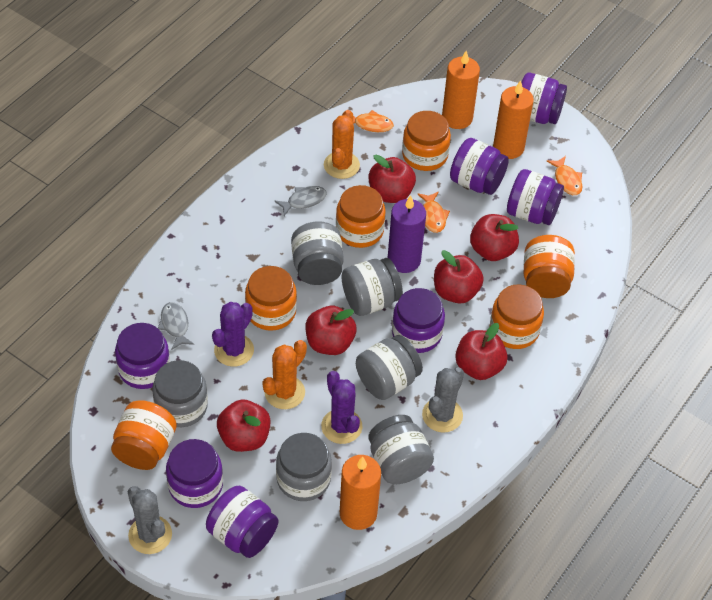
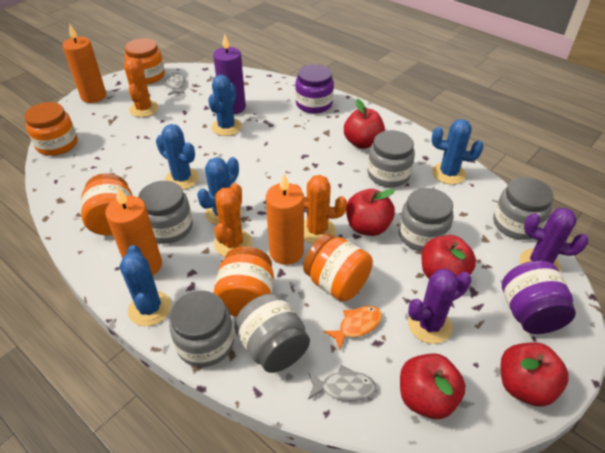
blue cactus: 0 -> 5
grey cactus: 2 -> 0
orange cactus: 2 -> 3
orange fish: 3 -> 1
orange jar: 6 -> 5
purple jar: 7 -> 2
red apple: 6 -> 5

